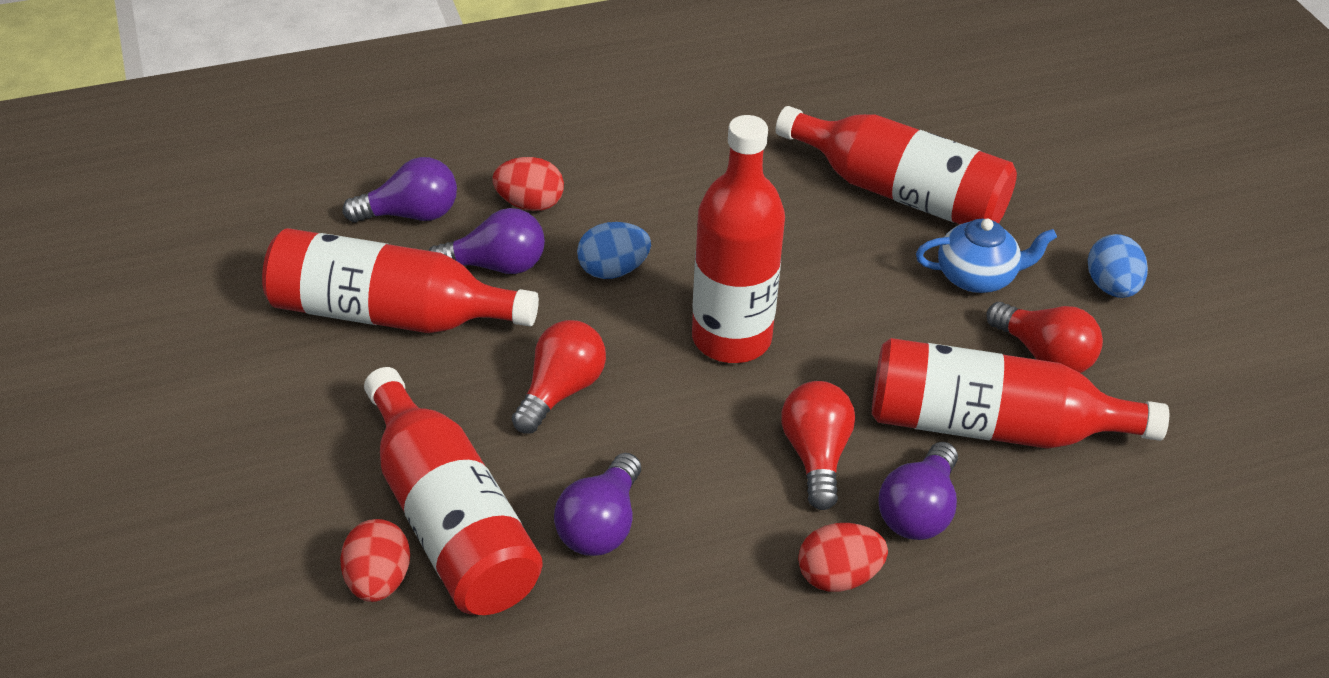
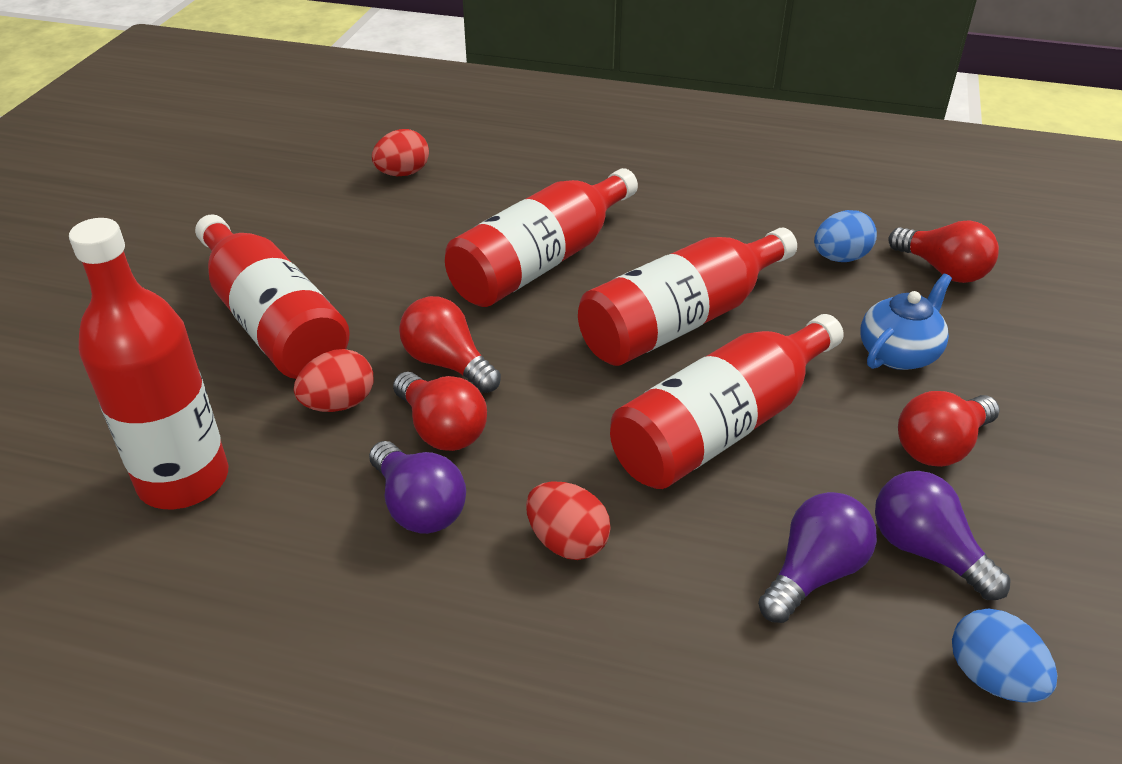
purple light bulb: 4 -> 3
red light bulb: 3 -> 4

